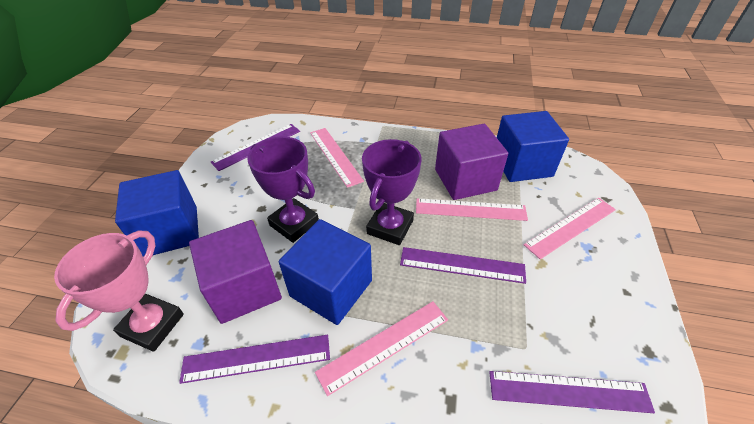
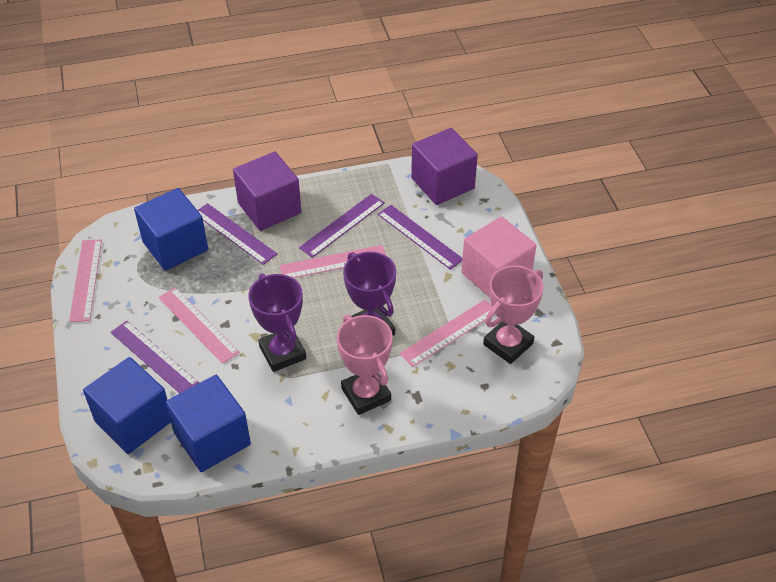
pink cube: 0 -> 1
pink trophy: 1 -> 2

